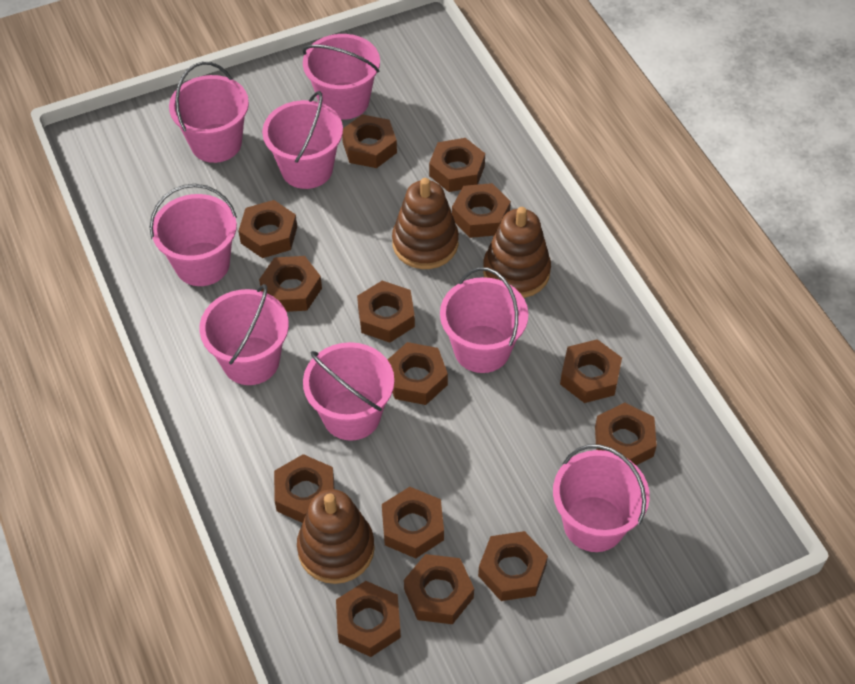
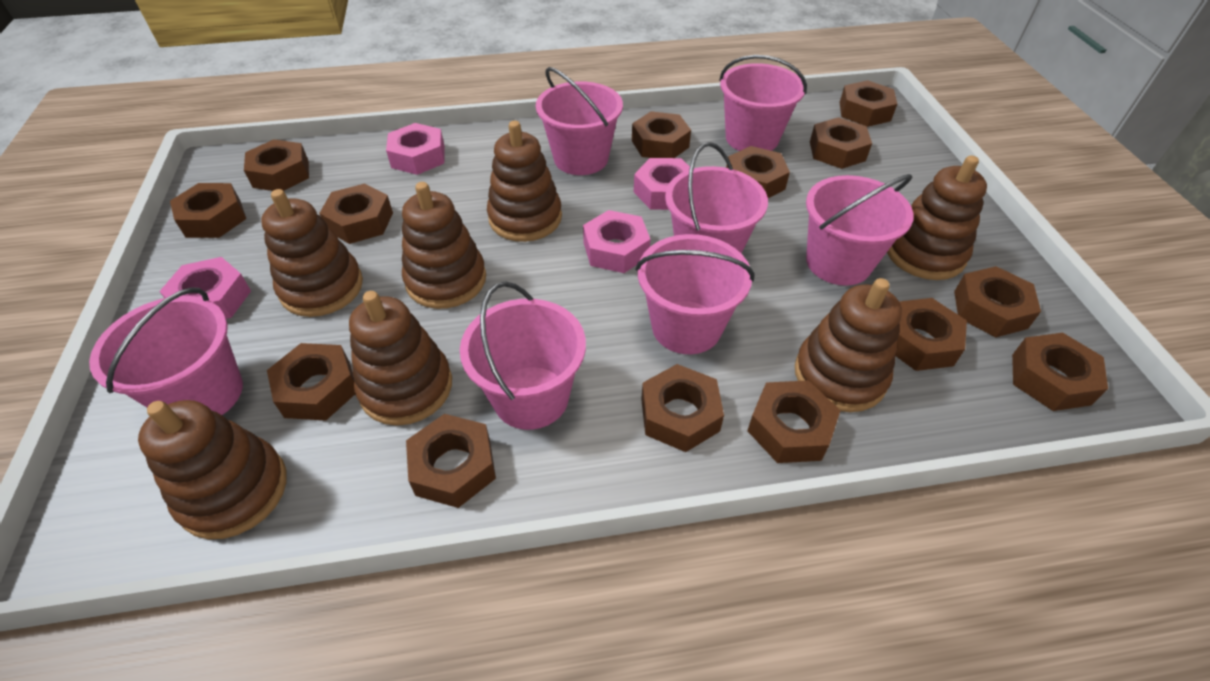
brown stacking toy: 3 -> 7
pink bucket: 8 -> 7
pink nut: 0 -> 4

